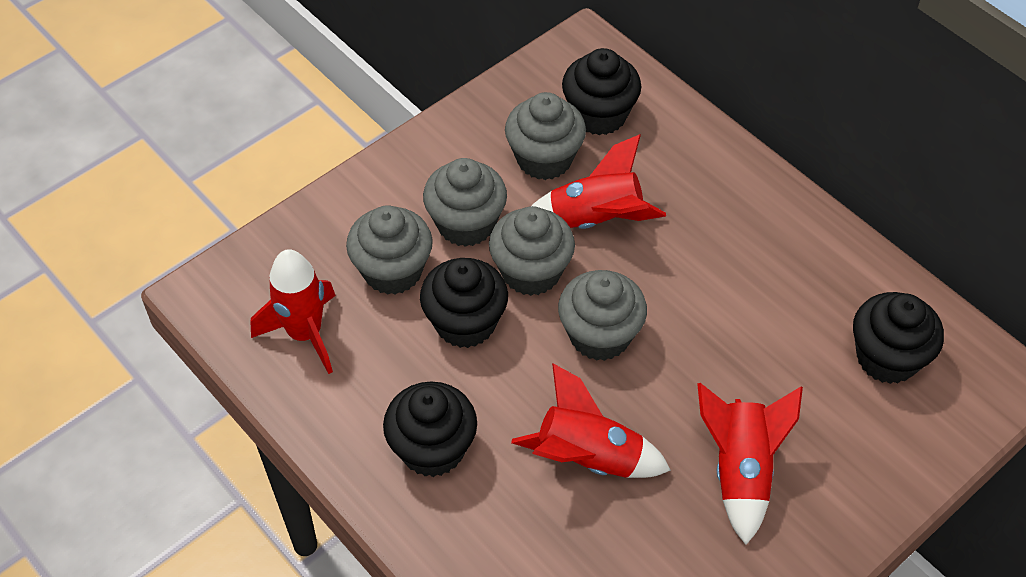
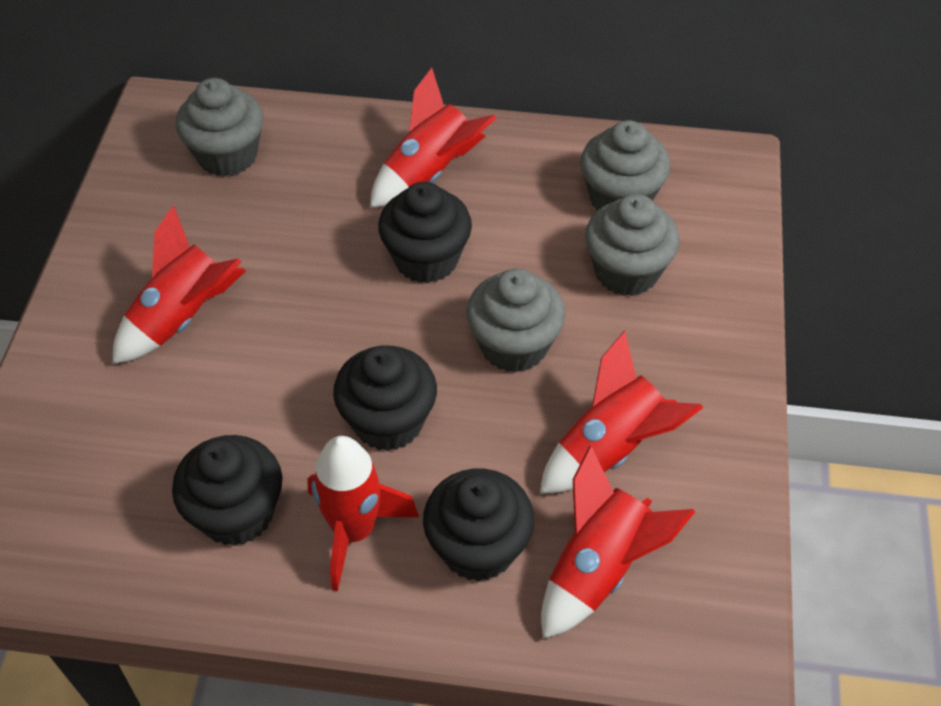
grey cupcake: 5 -> 4
red rocket: 4 -> 5

